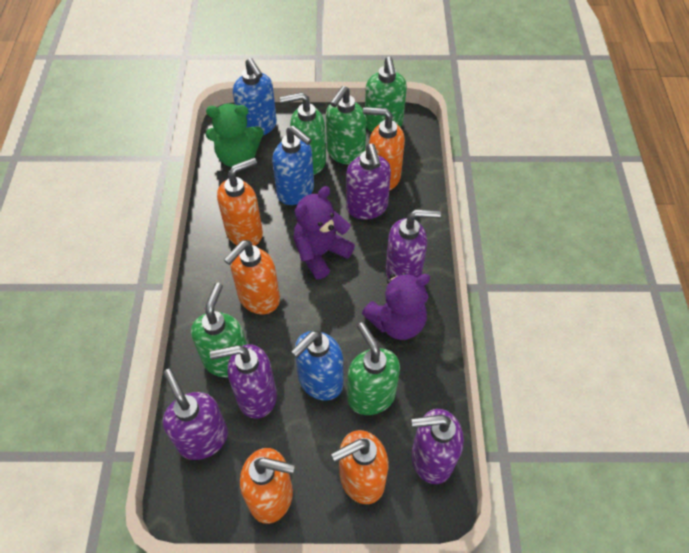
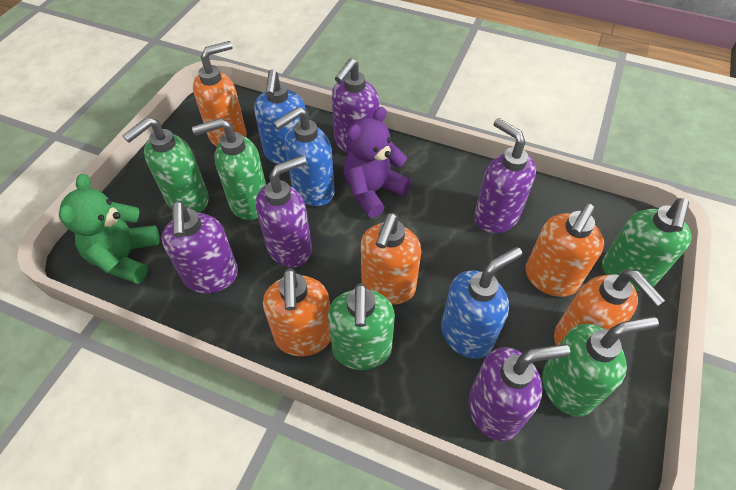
purple teddy bear: 2 -> 1

